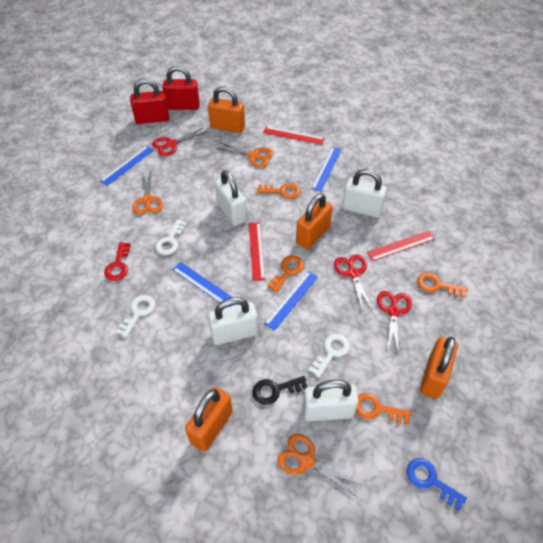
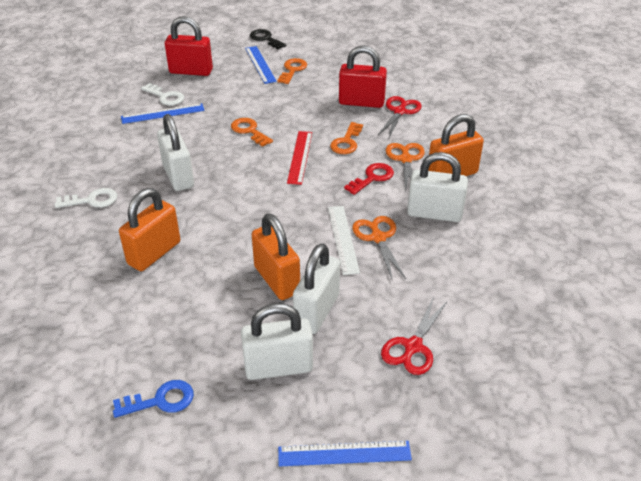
blue ruler: 4 -> 3
orange key: 4 -> 3
orange padlock: 4 -> 3
orange scissors: 3 -> 2
red ruler: 3 -> 1
red scissors: 3 -> 2
white key: 3 -> 2
white ruler: 0 -> 1

